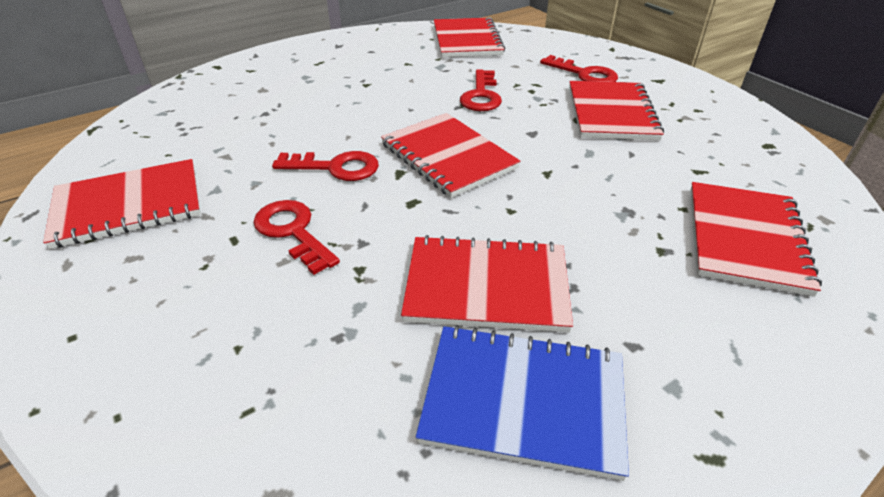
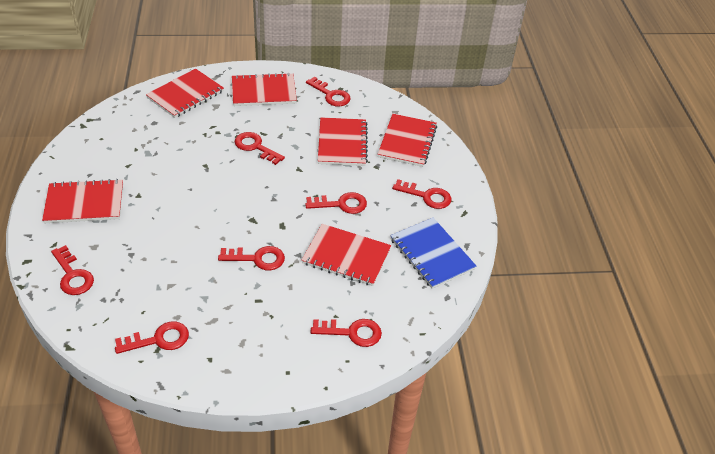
red key: 4 -> 8

